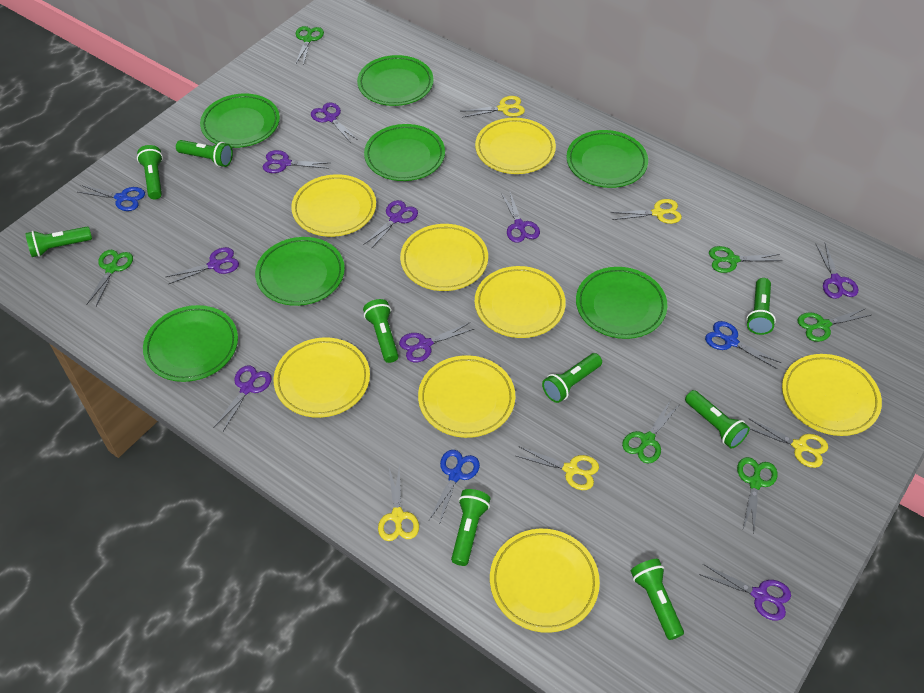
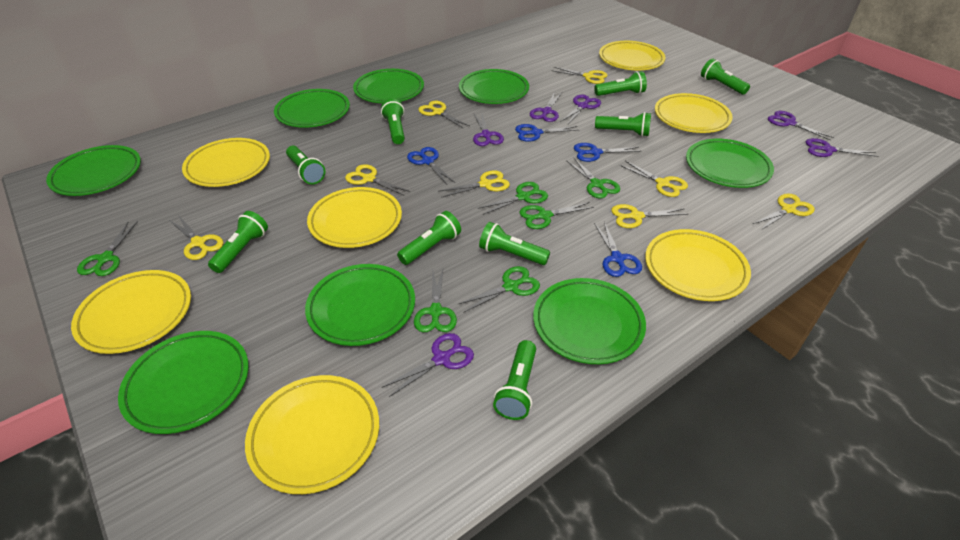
blue scissors: 3 -> 4
green plate: 7 -> 8
purple scissors: 9 -> 6
yellow plate: 8 -> 7
yellow scissors: 5 -> 8

